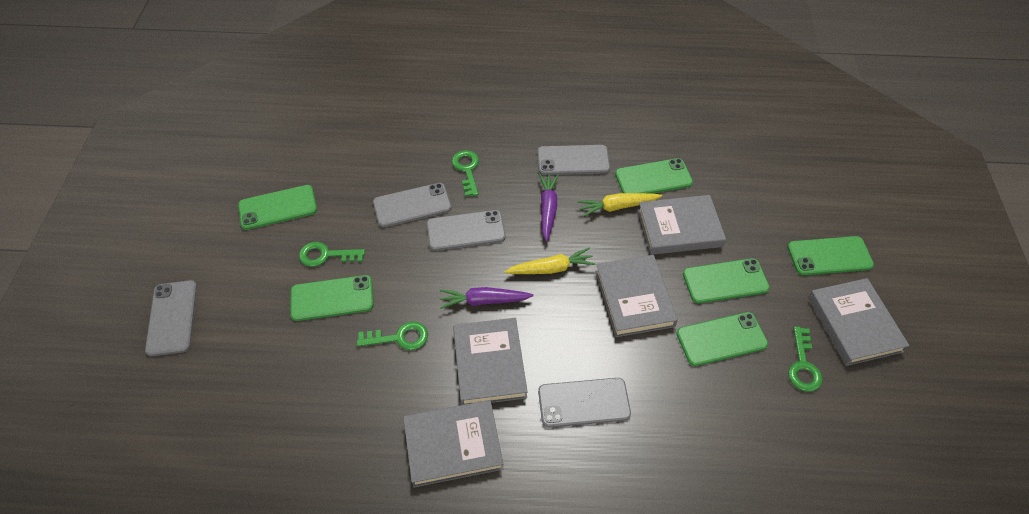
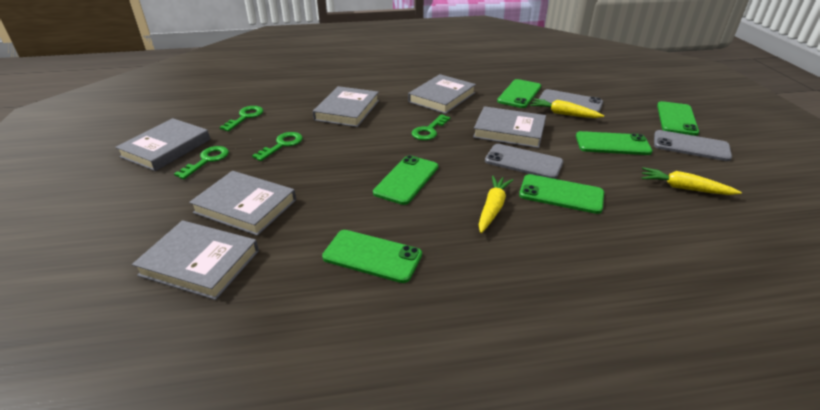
grey book: 5 -> 6
grey phone: 5 -> 3
purple carrot: 2 -> 0
yellow carrot: 2 -> 3

